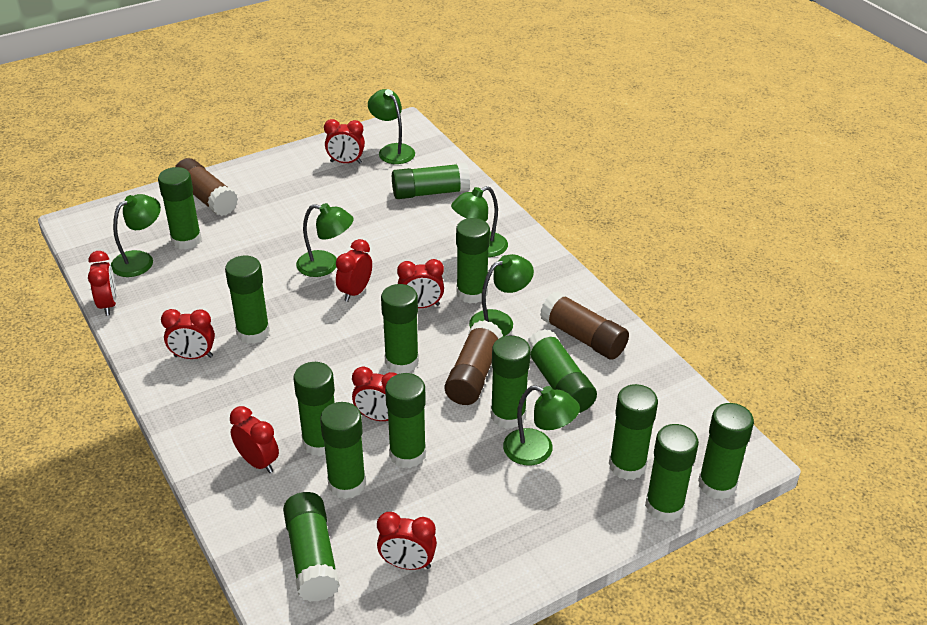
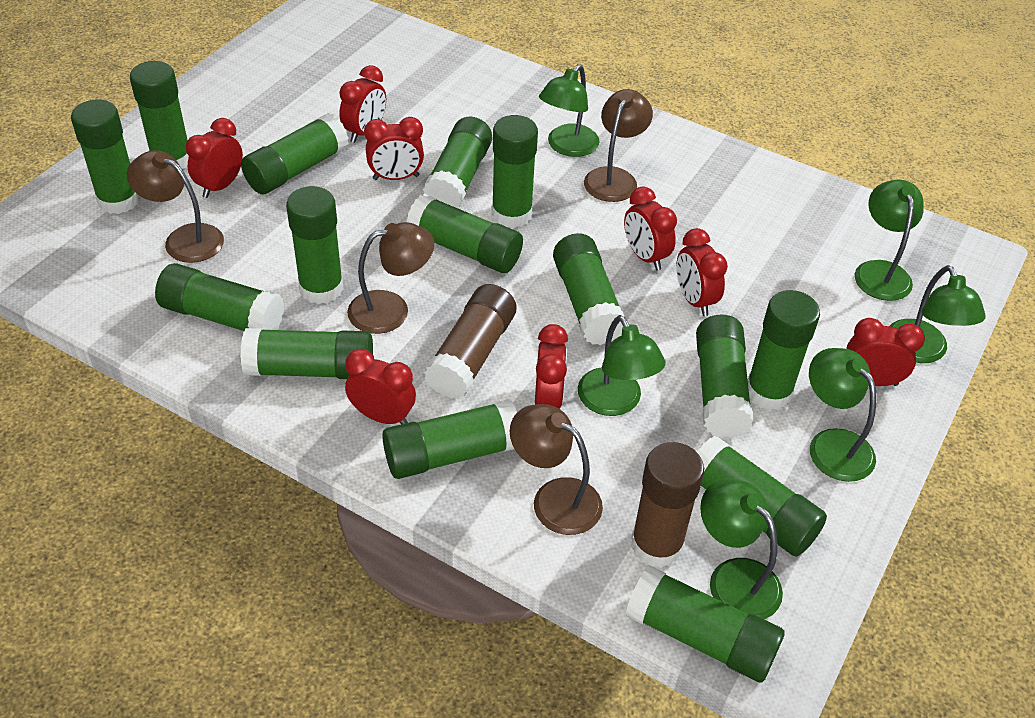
brown glue stick: 3 -> 2
brown lamp: 0 -> 4
green glue stick: 14 -> 15

